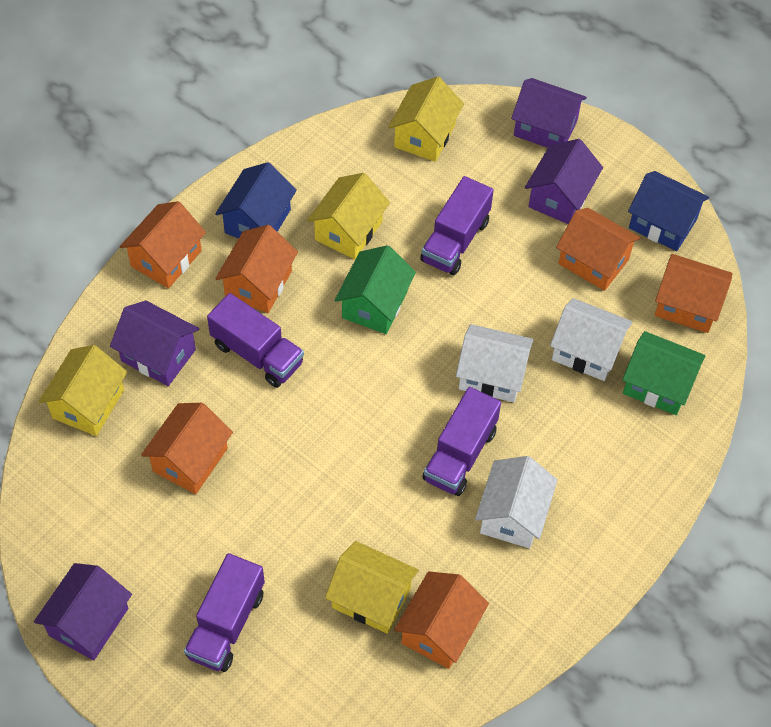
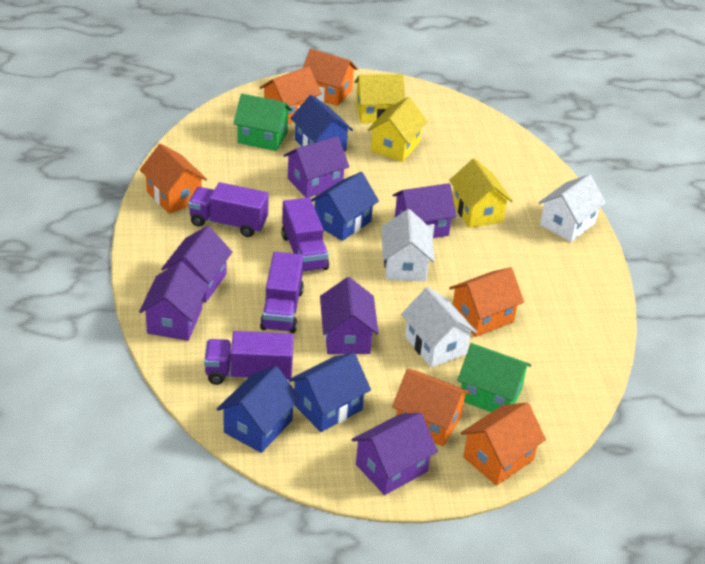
blue house: 2 -> 4
purple house: 4 -> 6
yellow house: 4 -> 3

